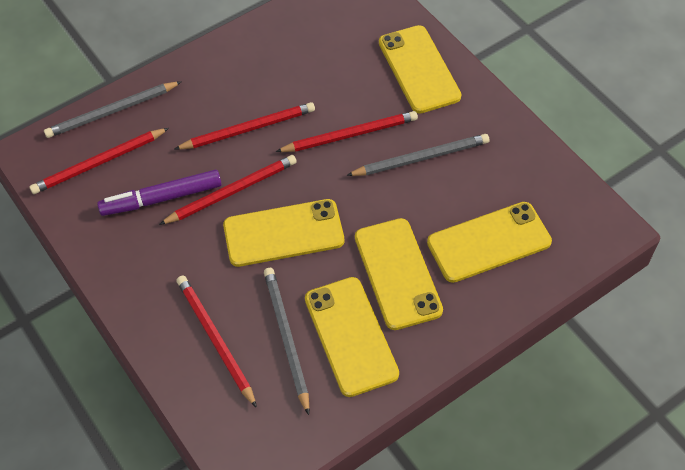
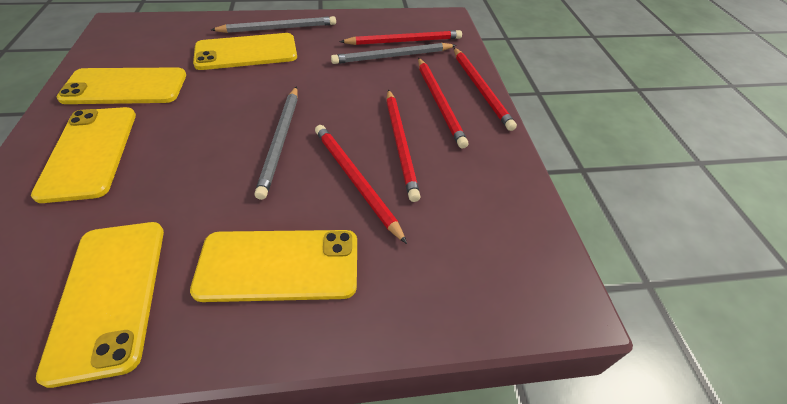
purple marker: 1 -> 0

